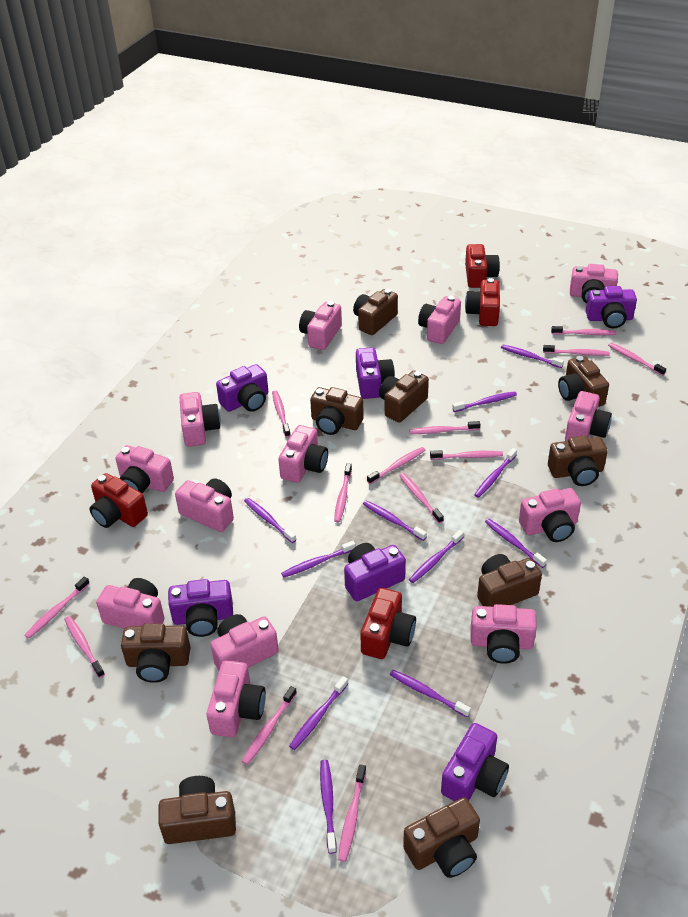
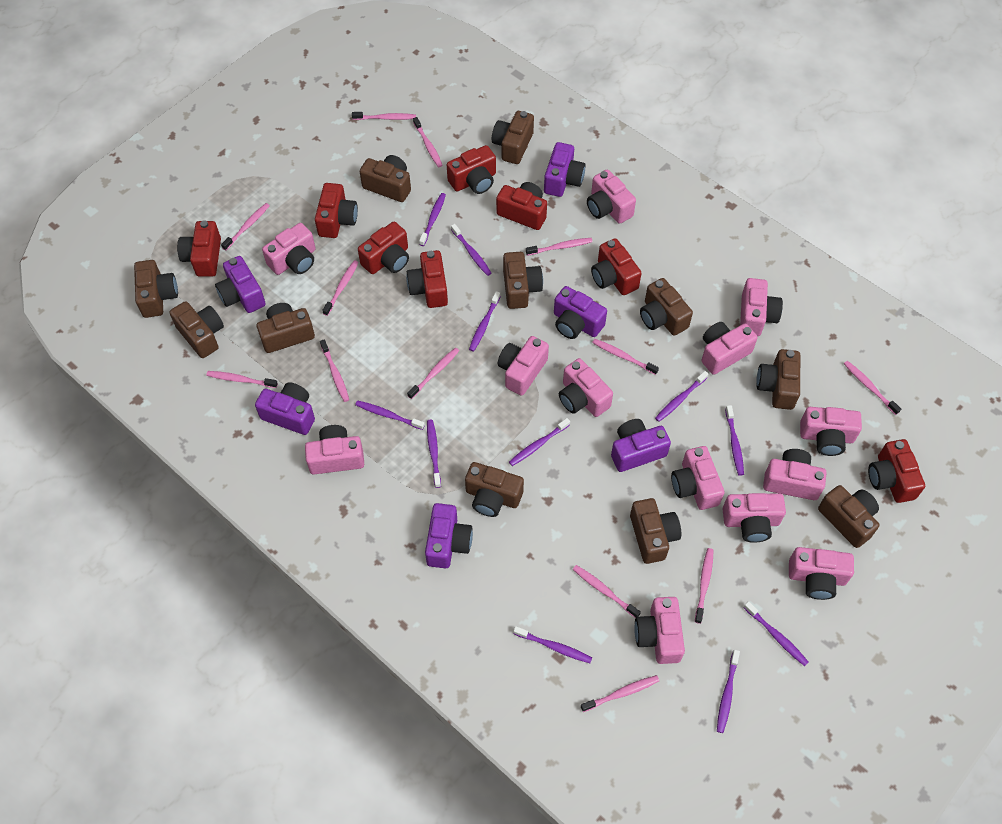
brown camera: 9 -> 11
red camera: 4 -> 8

